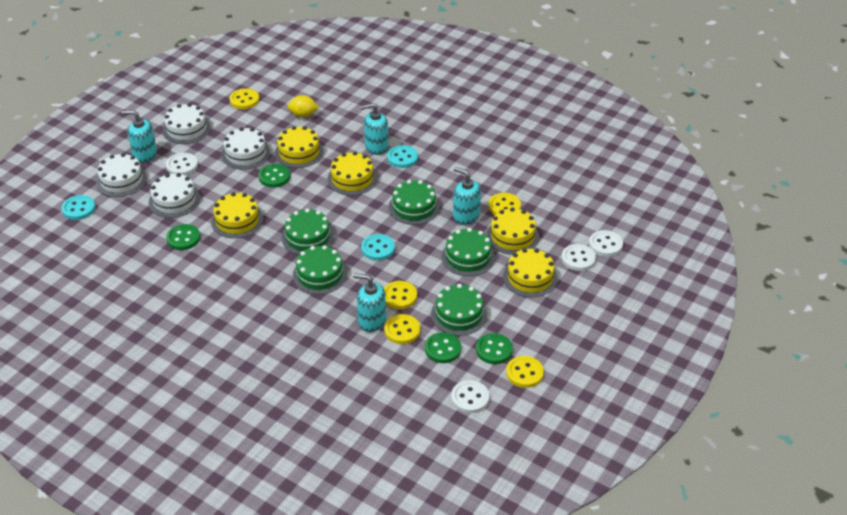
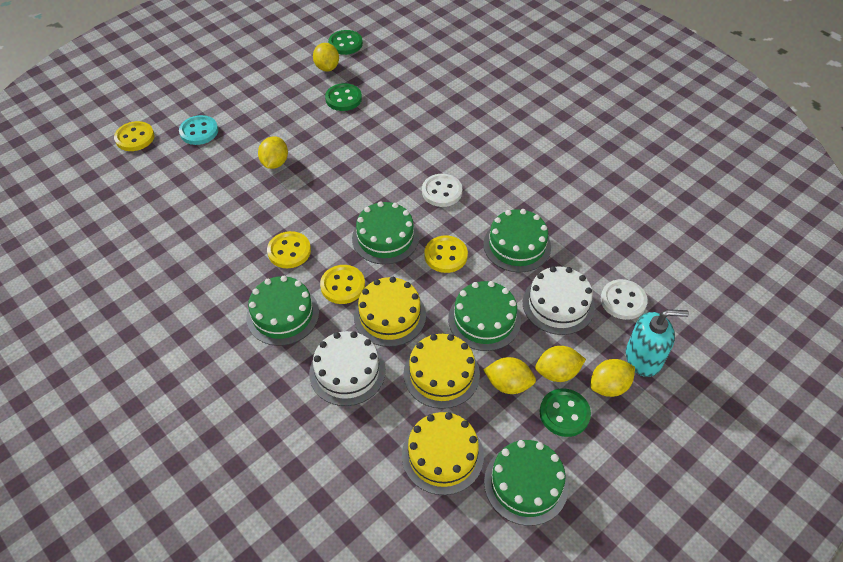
green button: 4 -> 3
turquoise button: 3 -> 1
turquoise soap dispenser: 4 -> 1
white button: 4 -> 2
white cake: 4 -> 2
yellow button: 5 -> 4
yellow cake: 5 -> 3
yellow lemon: 1 -> 5

